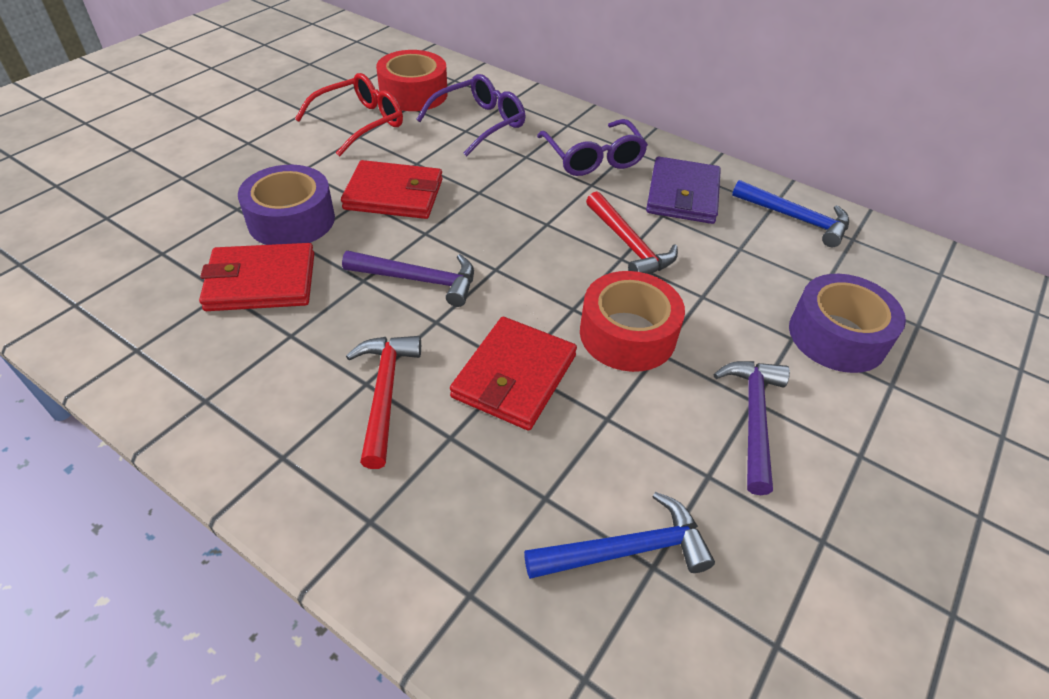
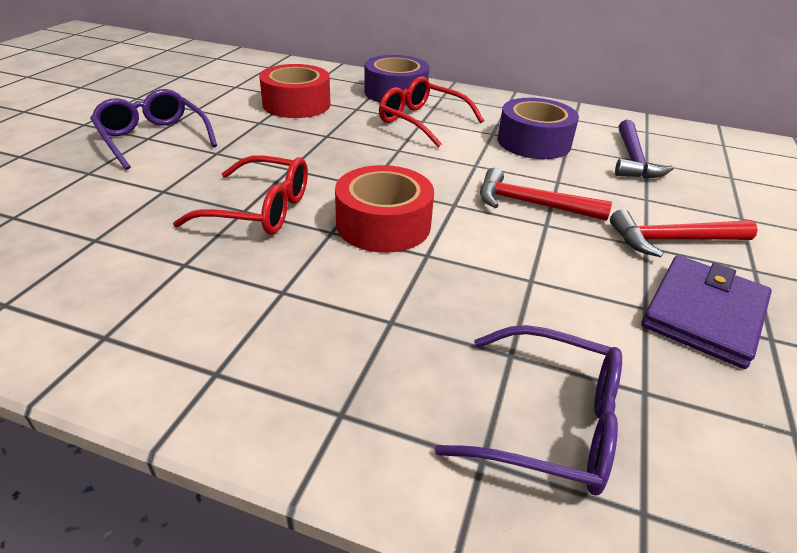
blue hammer: 2 -> 0
purple hammer: 2 -> 1
red glasses: 1 -> 2
red wallet: 3 -> 0

